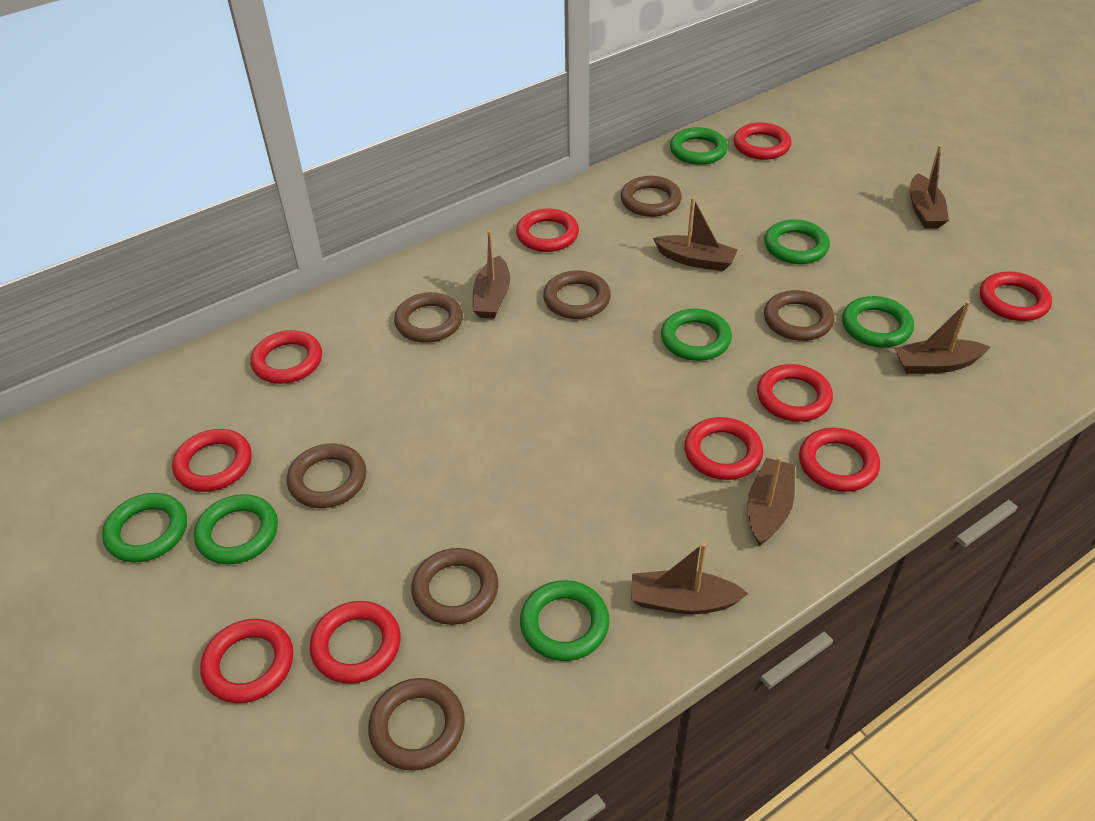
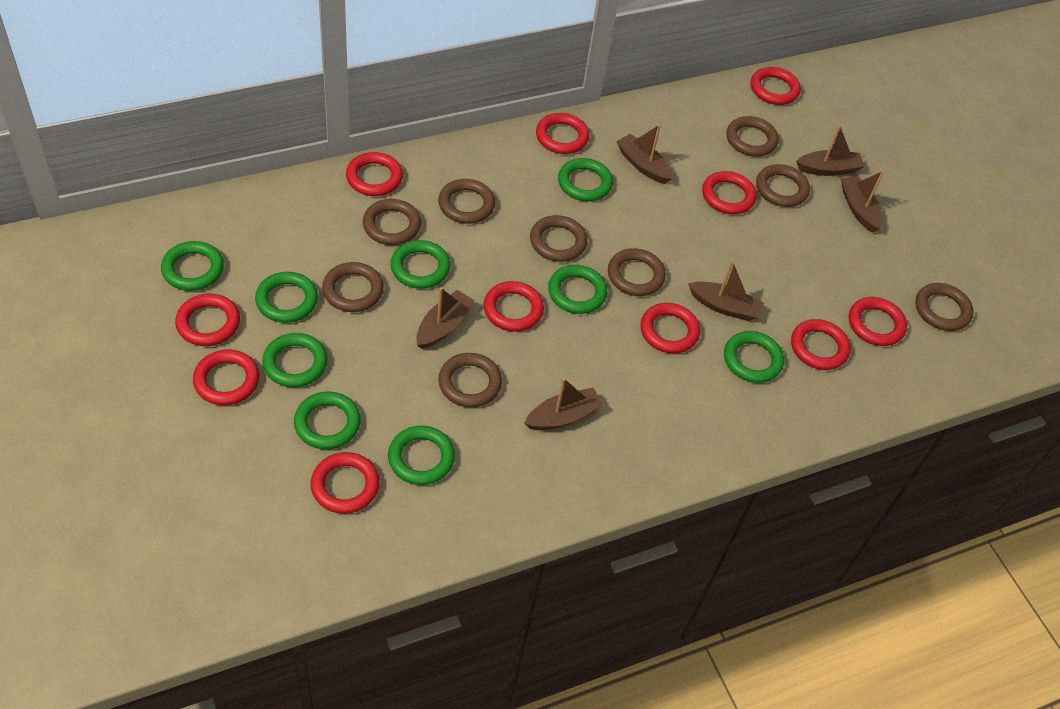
brown ring: 7 -> 9
green ring: 7 -> 9
red ring: 10 -> 11

